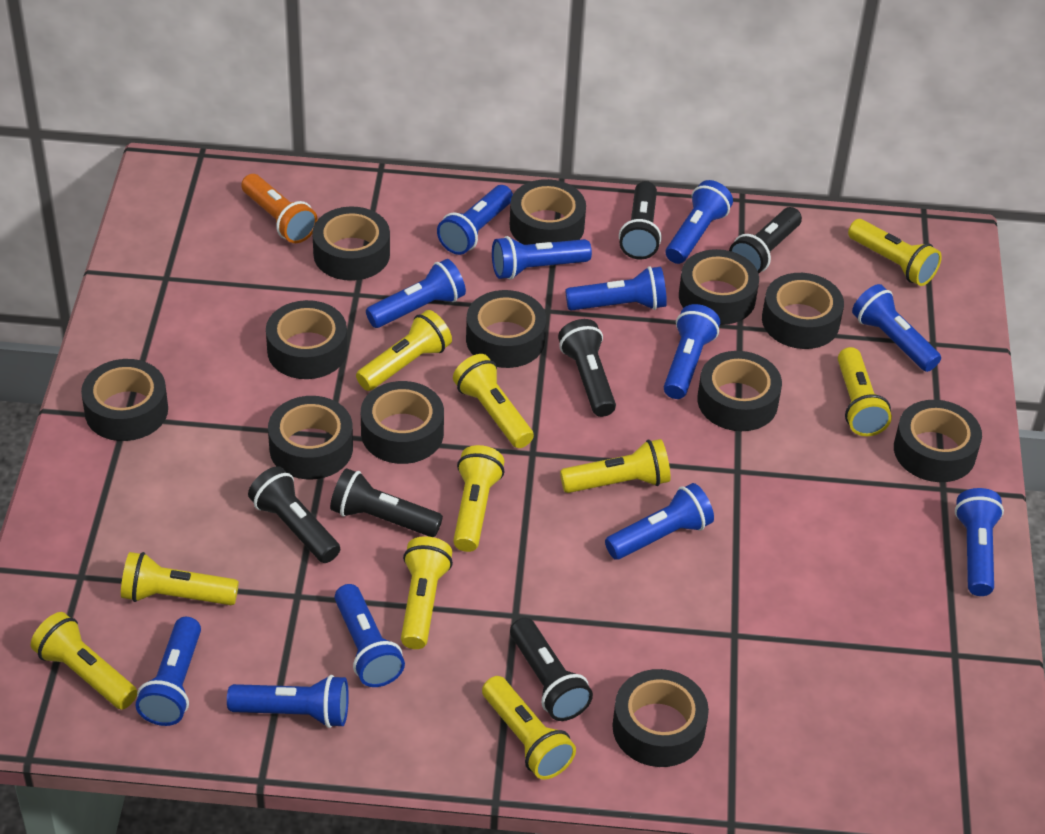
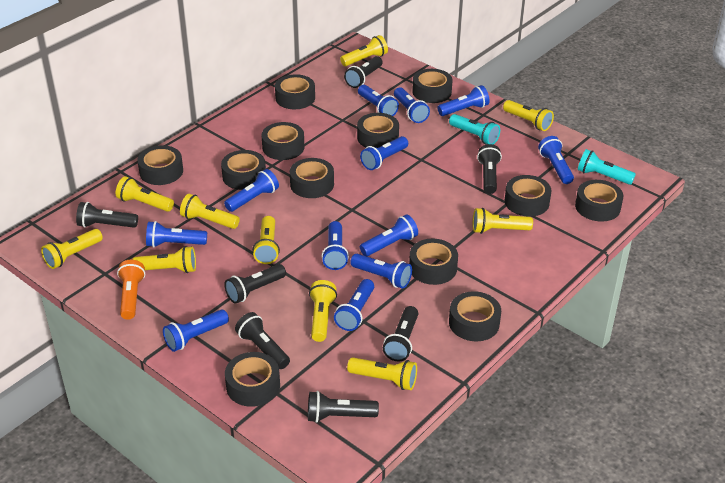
black flashlight: 6 -> 7
turquoise flashlight: 0 -> 2

